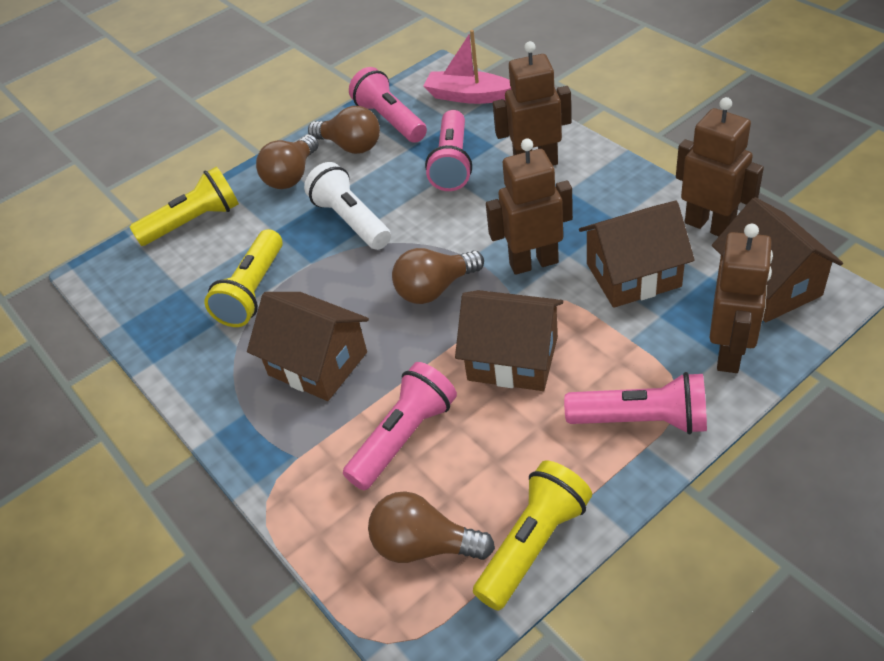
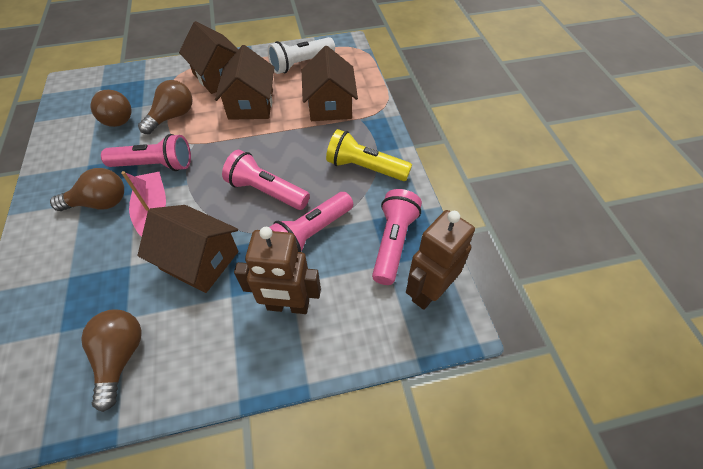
brown robot: 4 -> 2
yellow flashlight: 3 -> 1

